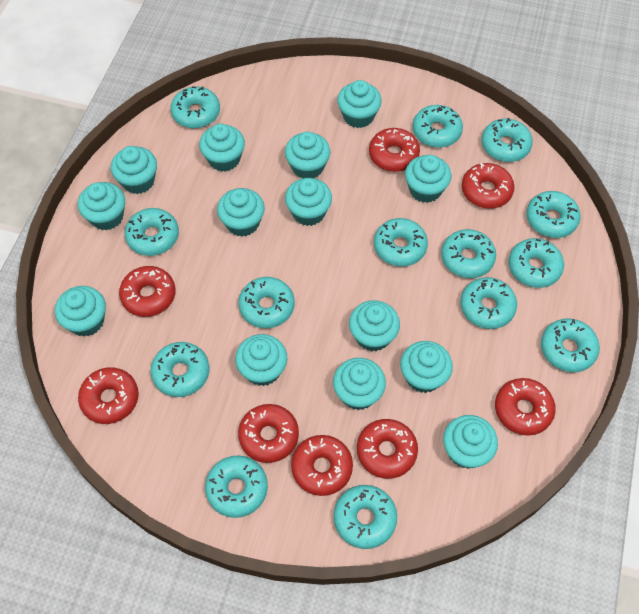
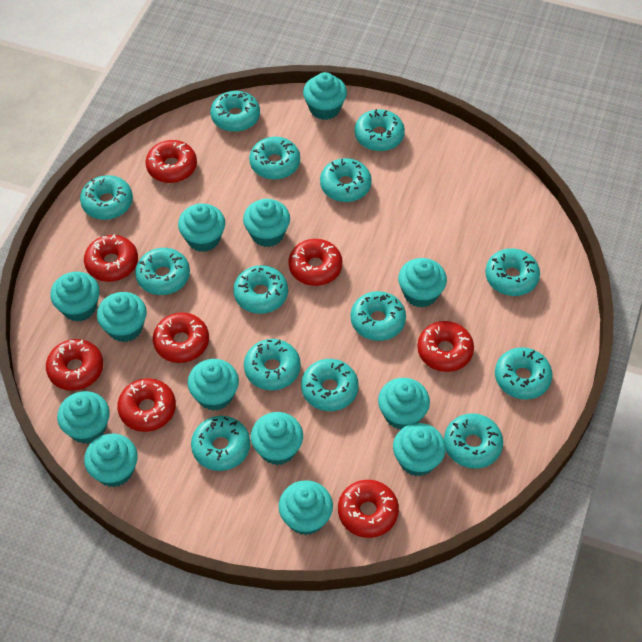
turquoise cupcake: 14 -> 13

